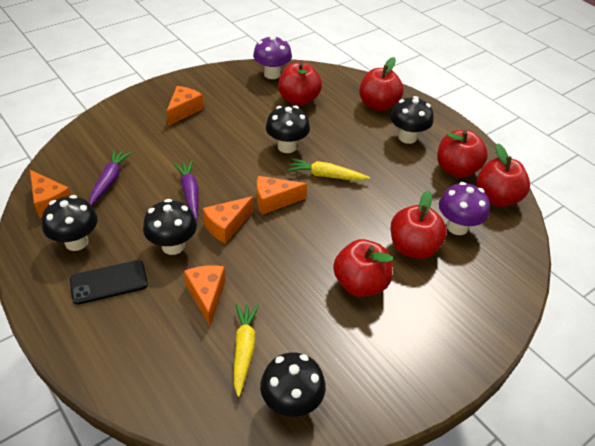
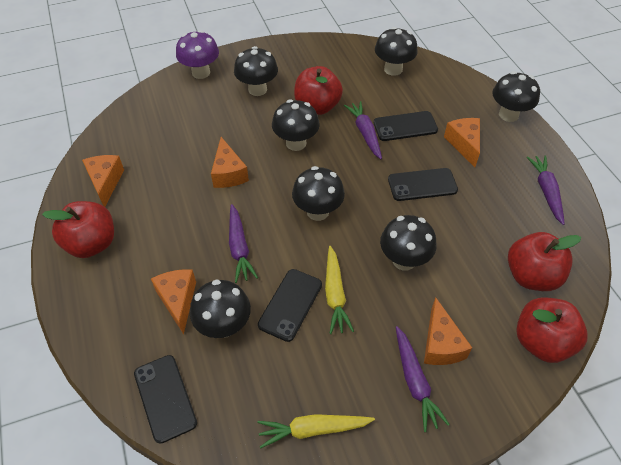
black mushroom: 5 -> 7
black phone: 1 -> 4
purple carrot: 2 -> 4
purple mushroom: 2 -> 1
red apple: 6 -> 4

